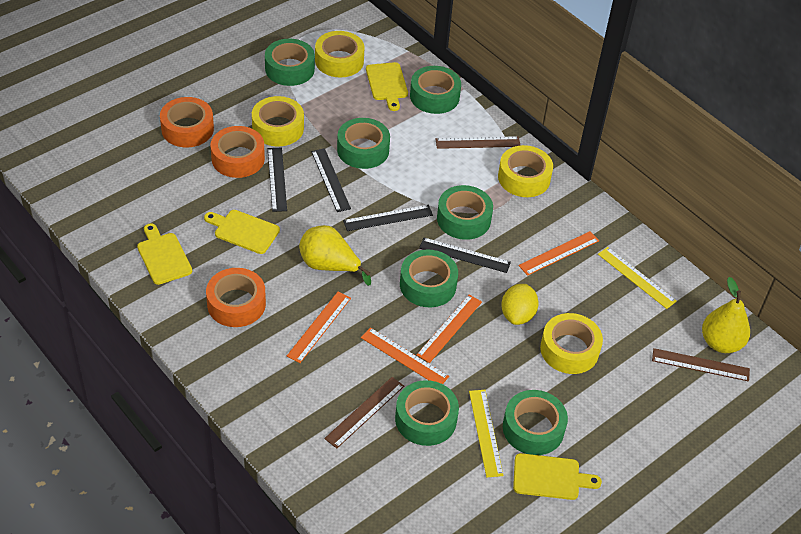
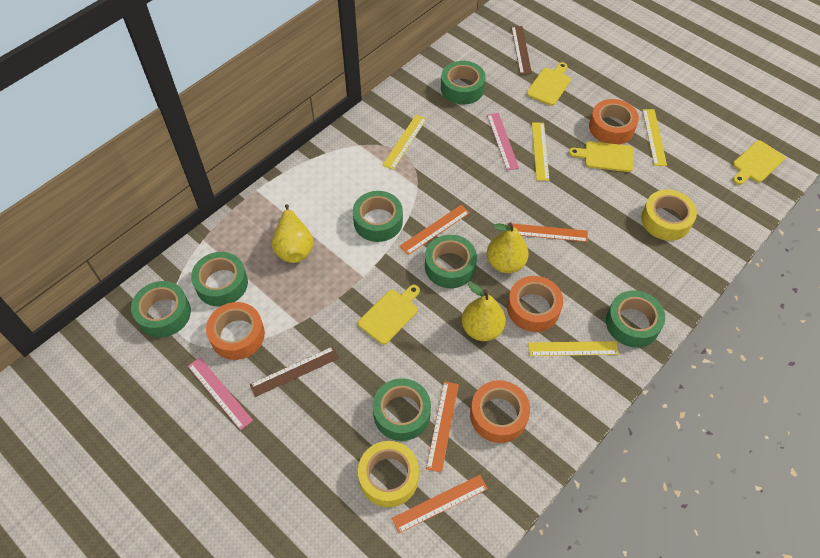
black ruler: 4 -> 0
brown ruler: 3 -> 2
orange tape: 3 -> 4
pink ruler: 0 -> 2
yellow lemon: 1 -> 0
yellow pear: 2 -> 3
yellow ruler: 2 -> 4
yellow tape: 4 -> 2

